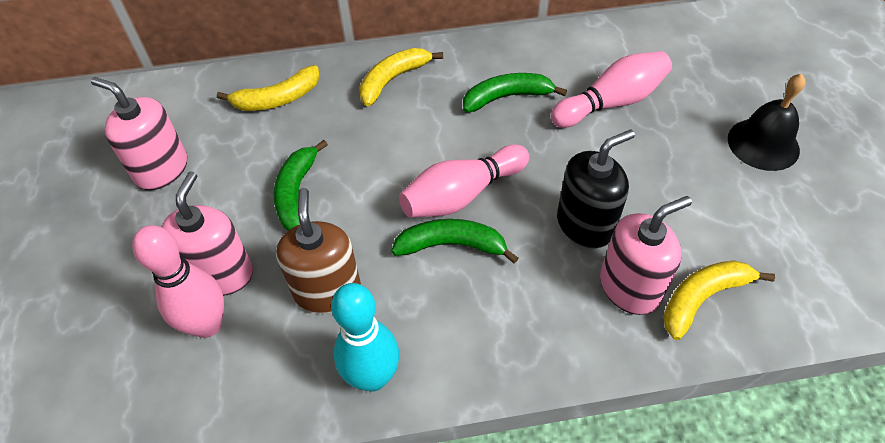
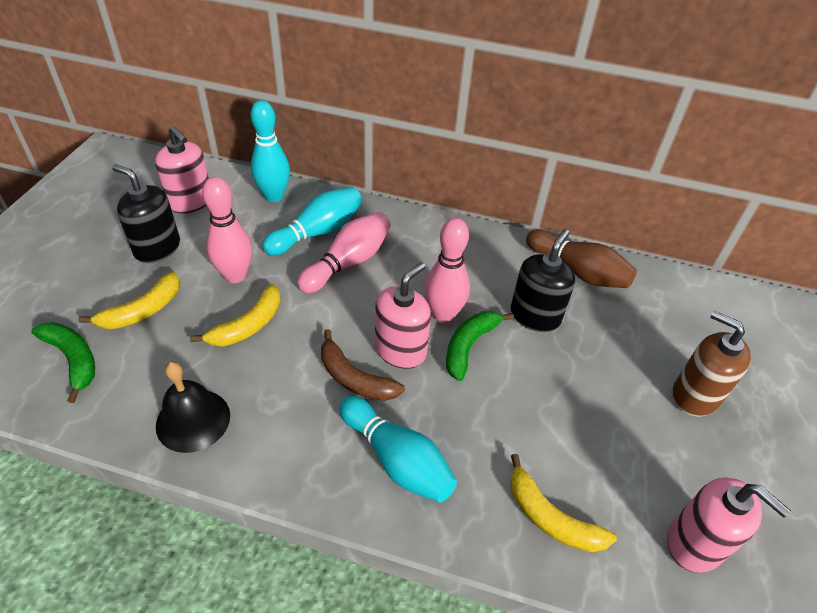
black soap dispenser: 1 -> 2
brown banana: 0 -> 1
brown bowling pin: 0 -> 1
green banana: 3 -> 2
turquoise bowling pin: 1 -> 3

